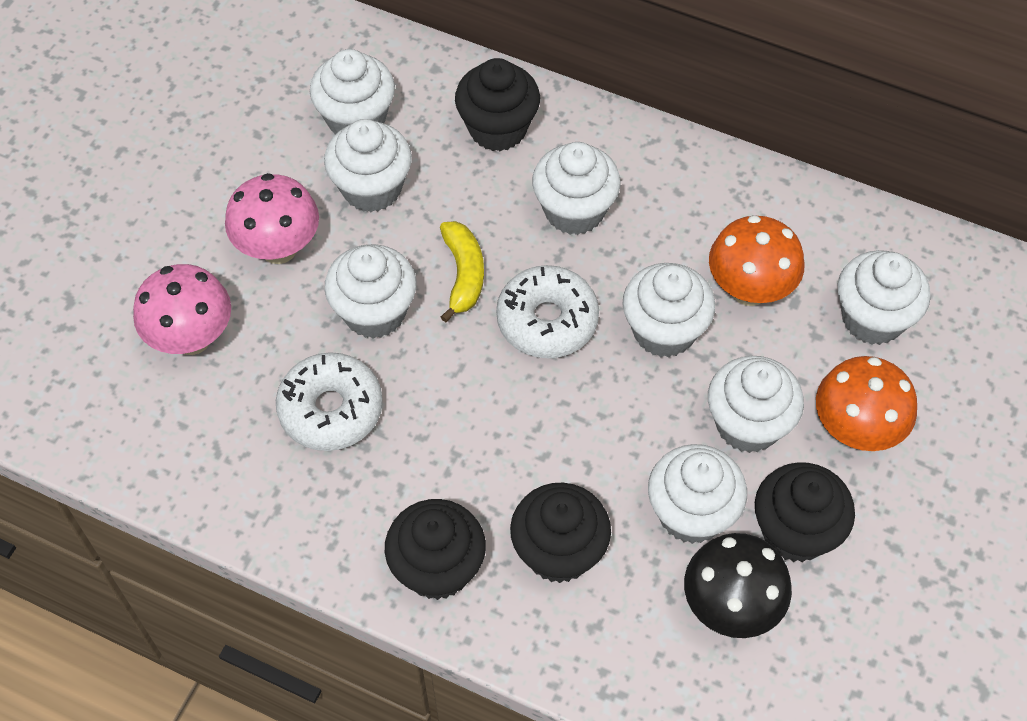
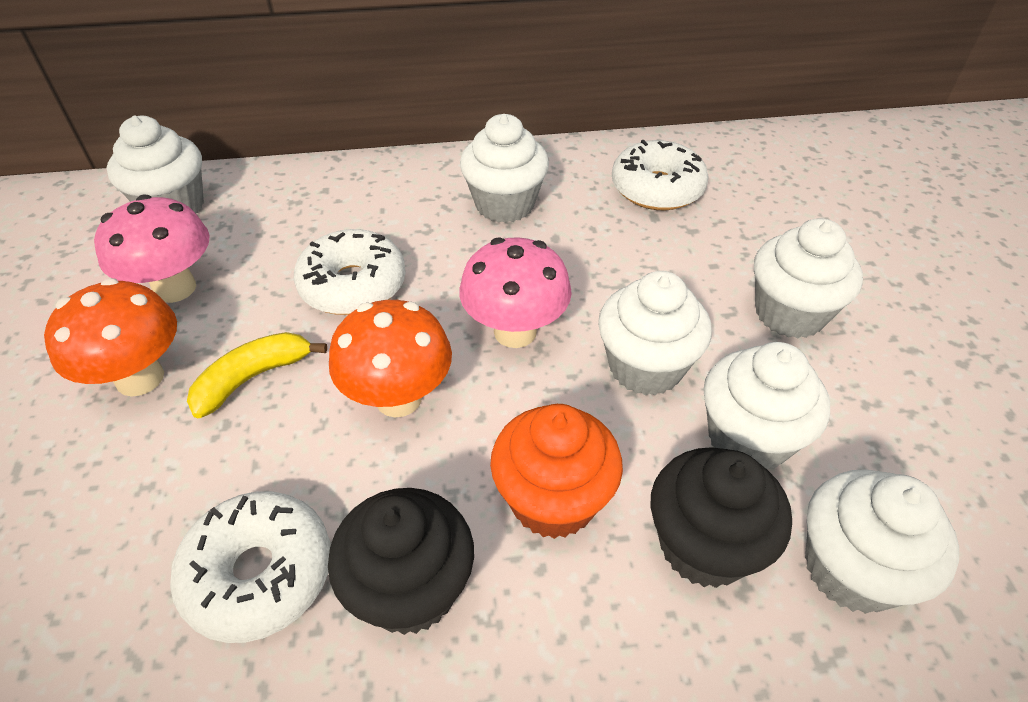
black cupcake: 4 -> 2
black mushroom: 1 -> 0
orange cupcake: 0 -> 1
white cupcake: 8 -> 6
white donut: 2 -> 3

